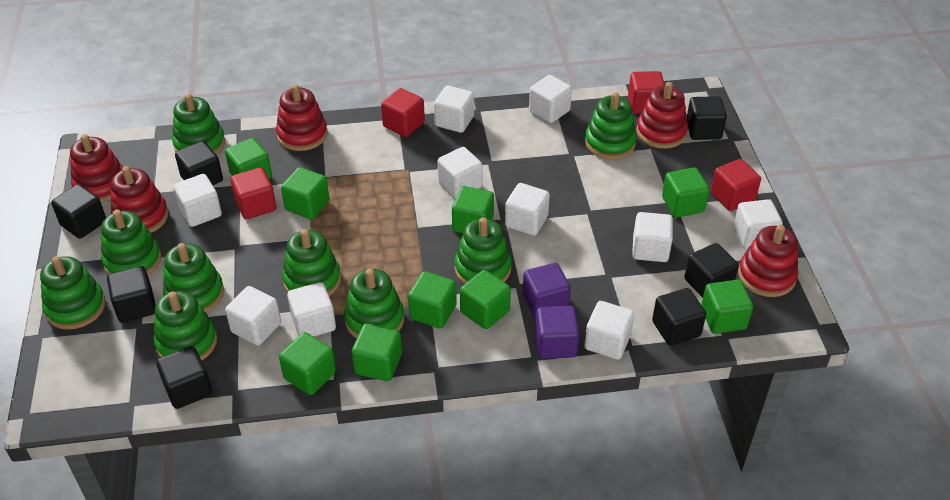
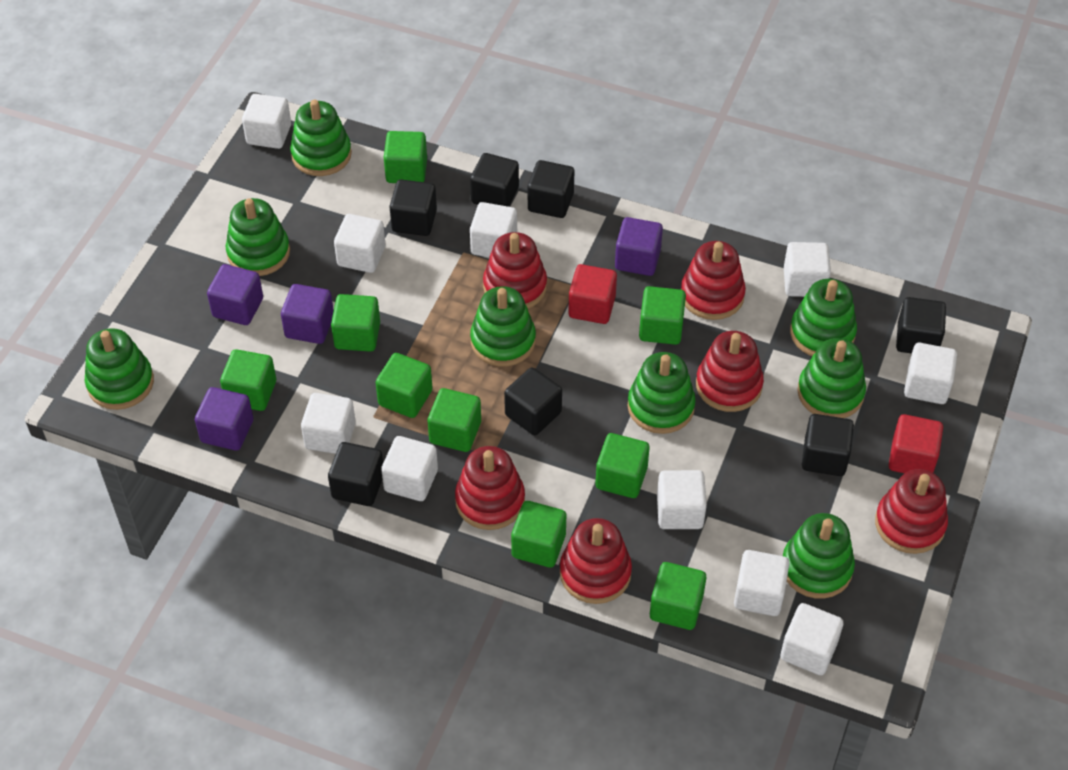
green stacking toy: 9 -> 8
purple cube: 2 -> 4
red cube: 4 -> 2
red stacking toy: 5 -> 6

